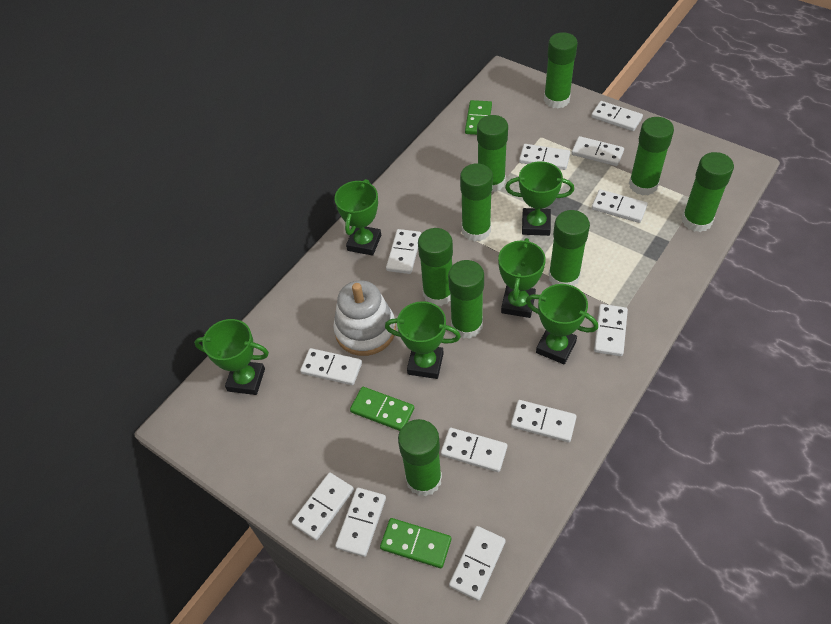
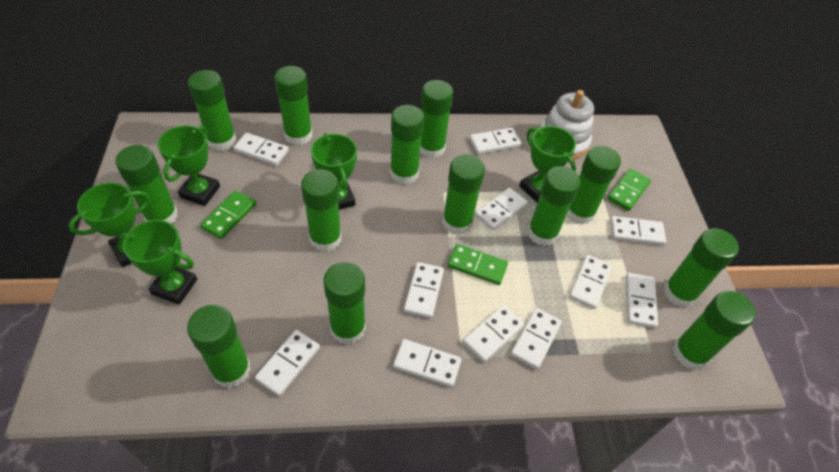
green glue stick: 9 -> 13
green trophy: 6 -> 5
white domino: 12 -> 11

